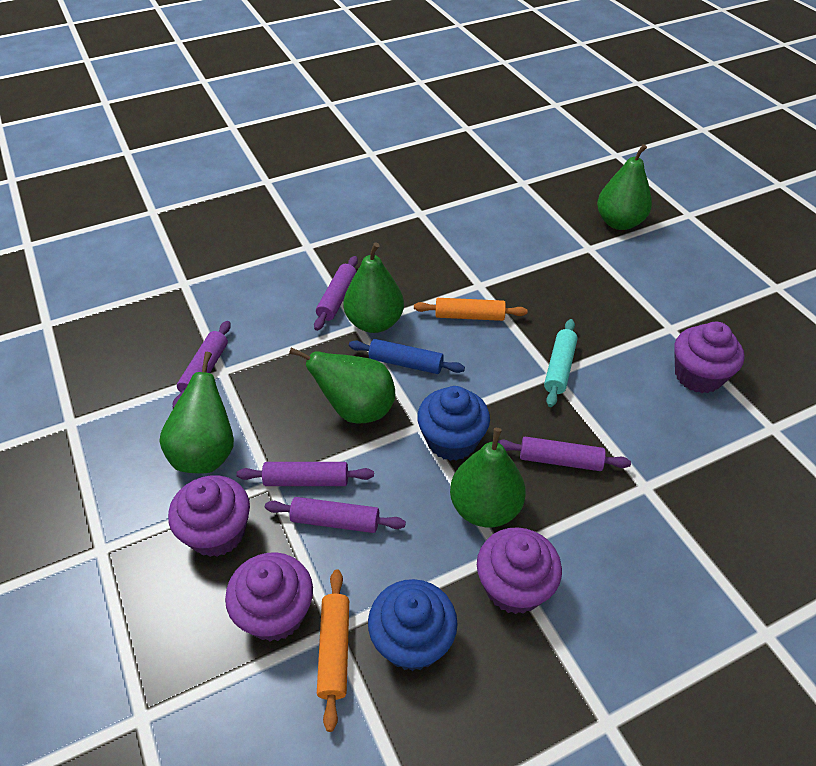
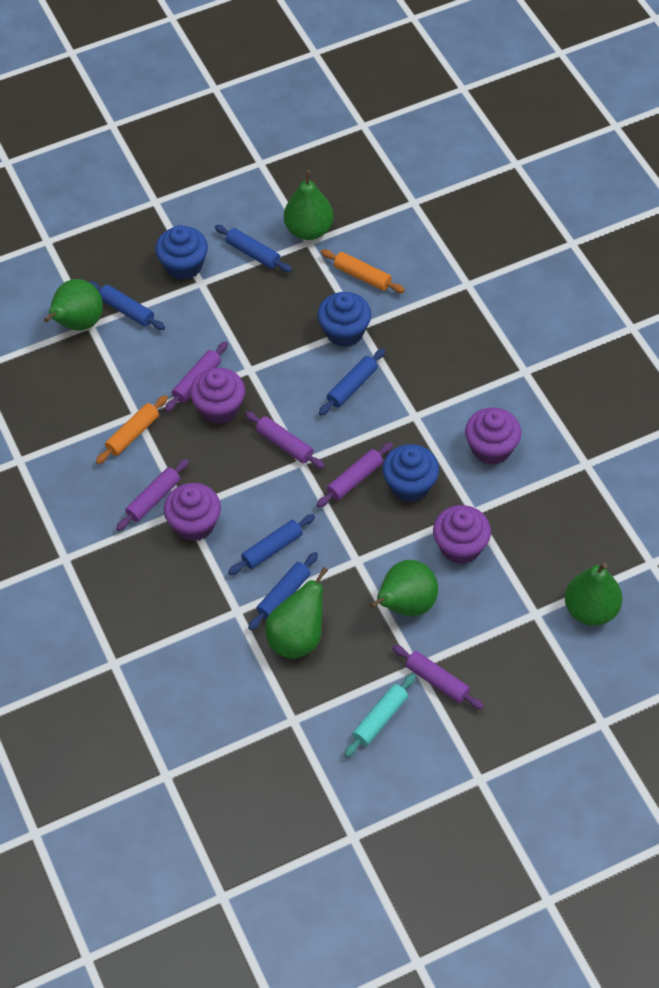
blue cupcake: 2 -> 3
blue rolling pin: 1 -> 5

